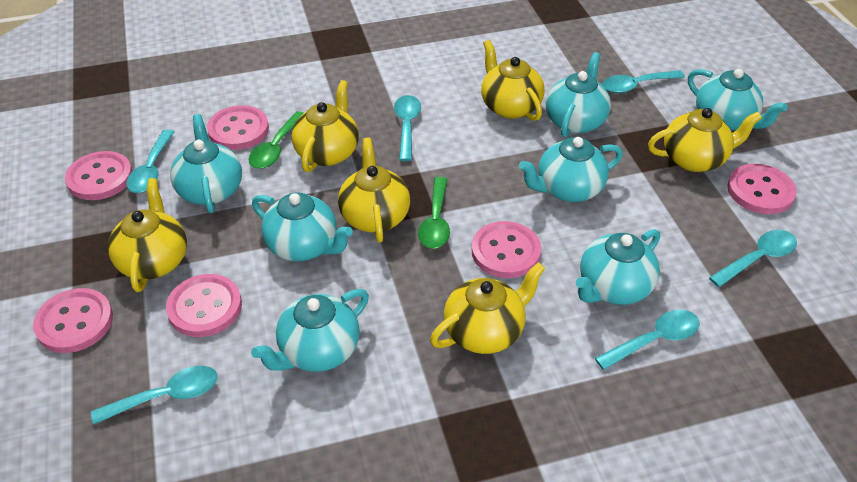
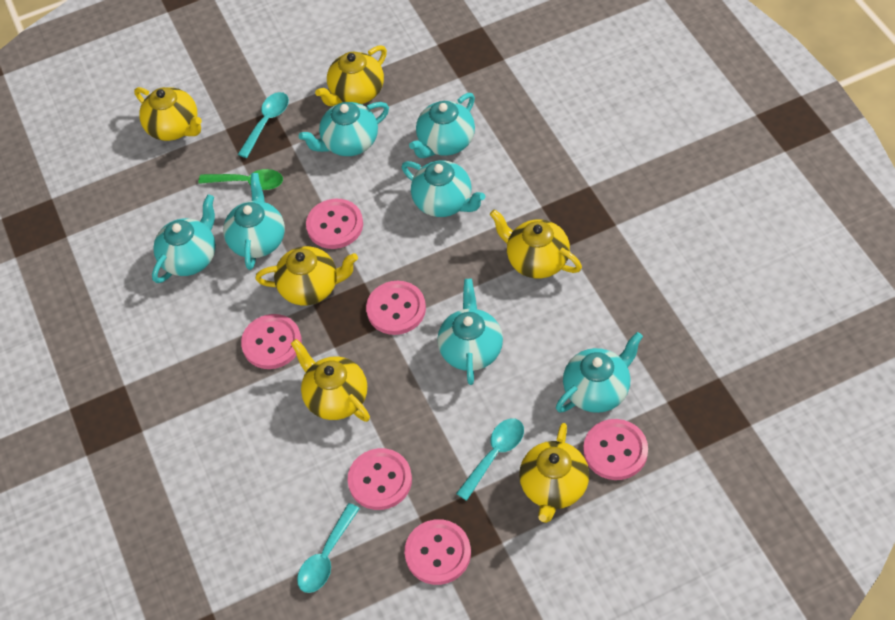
green spoon: 2 -> 1
turquoise spoon: 6 -> 3

